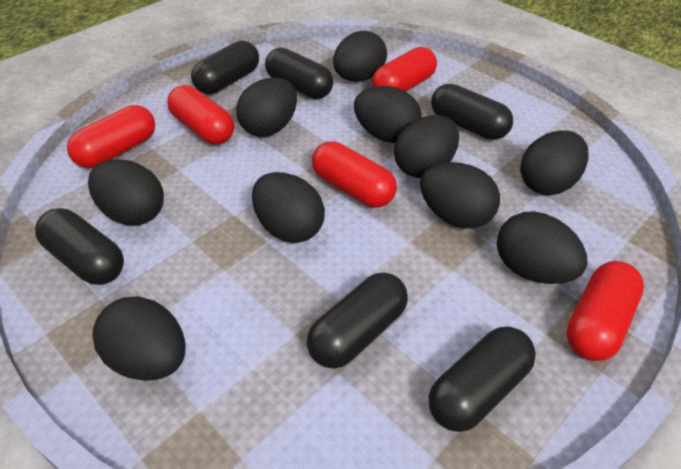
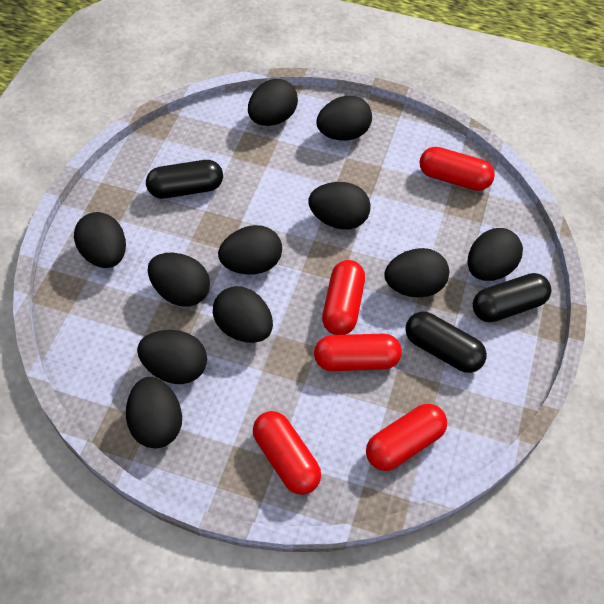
black capsule: 6 -> 3
black egg: 10 -> 11

